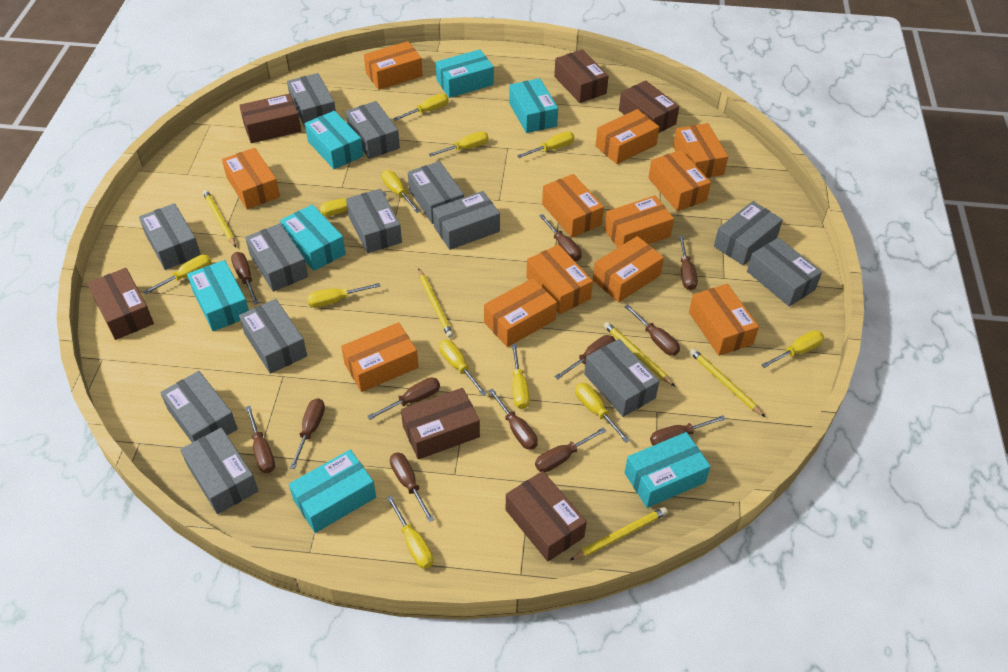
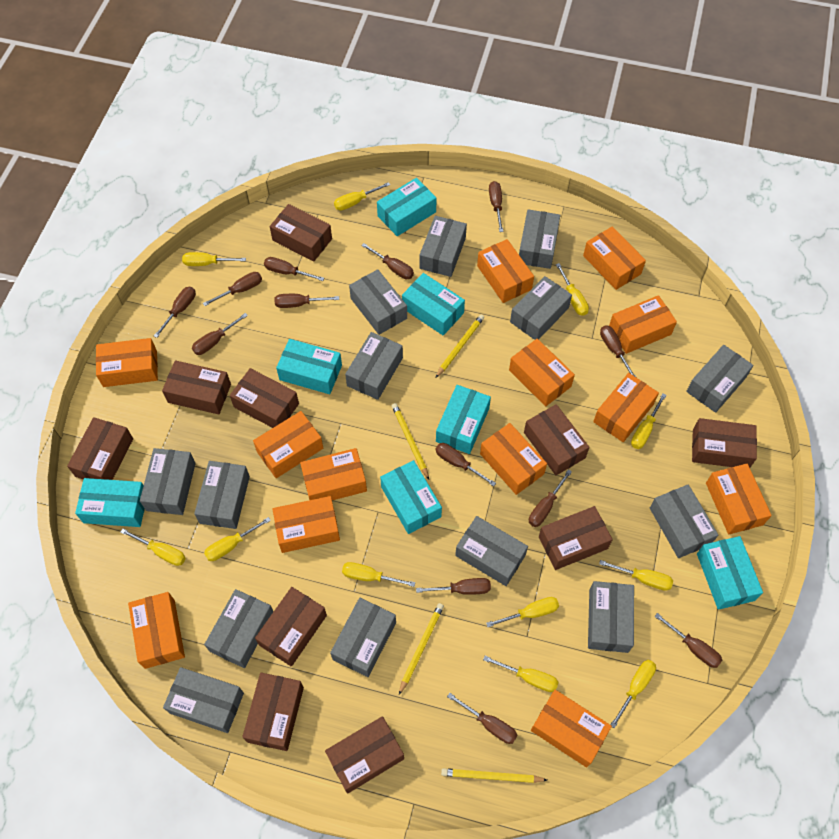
brown box: 6 -> 10
brown screwdriver: 12 -> 13
grey box: 13 -> 14
orange box: 12 -> 13
yellow pencil: 5 -> 4
yellow screwdriver: 12 -> 11

